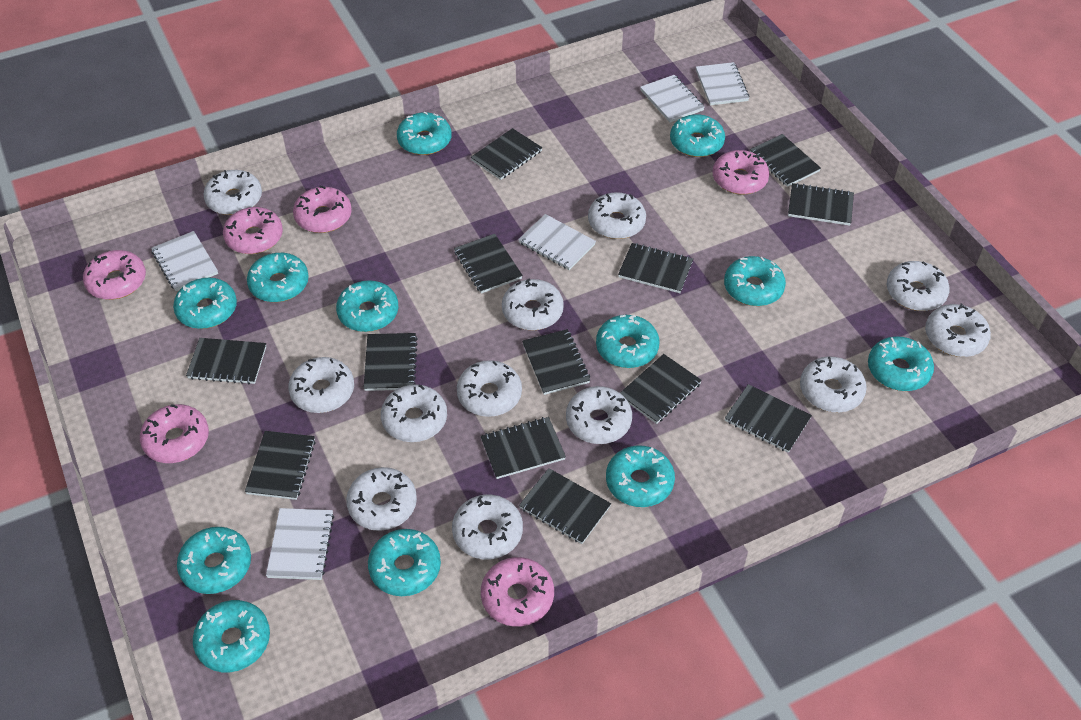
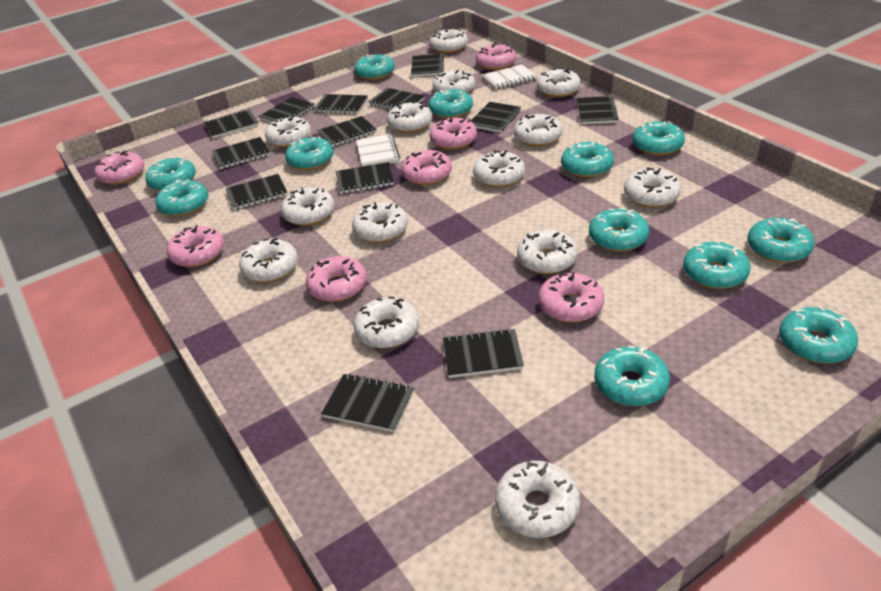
pink donut: 6 -> 7
white donut: 12 -> 14
white notebook: 5 -> 2

